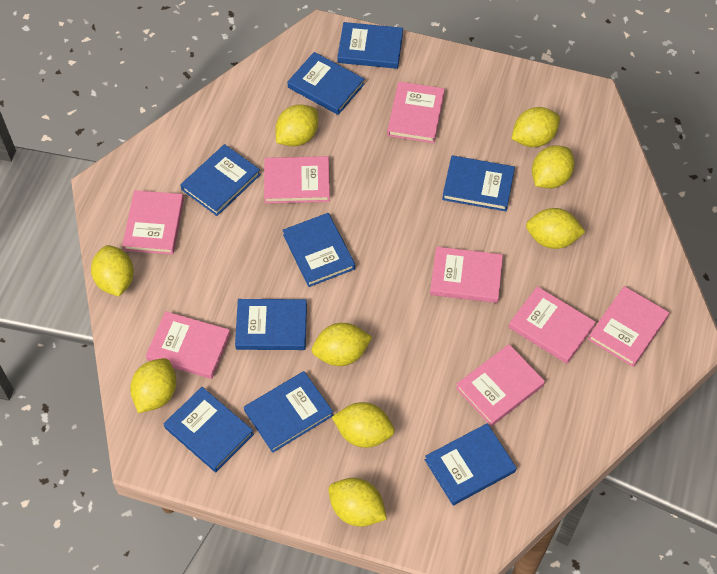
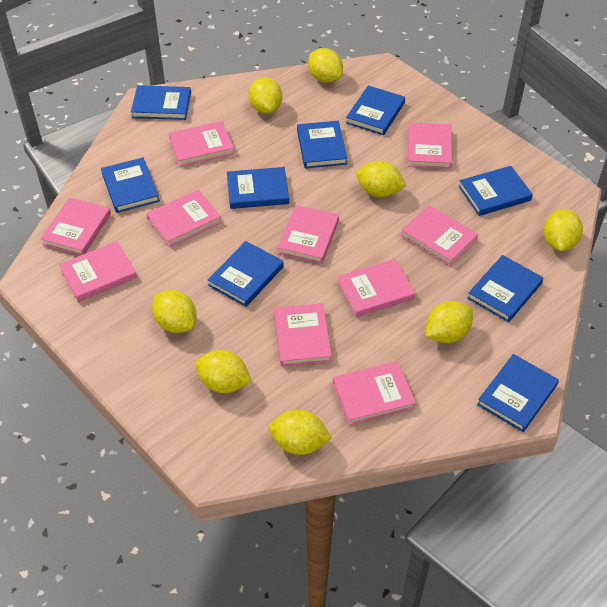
pink book: 8 -> 10
yellow lemon: 9 -> 8

